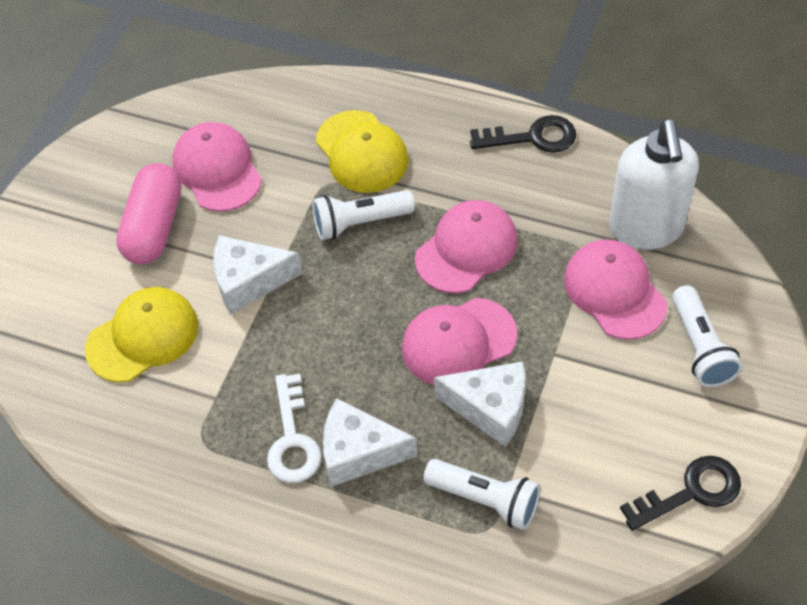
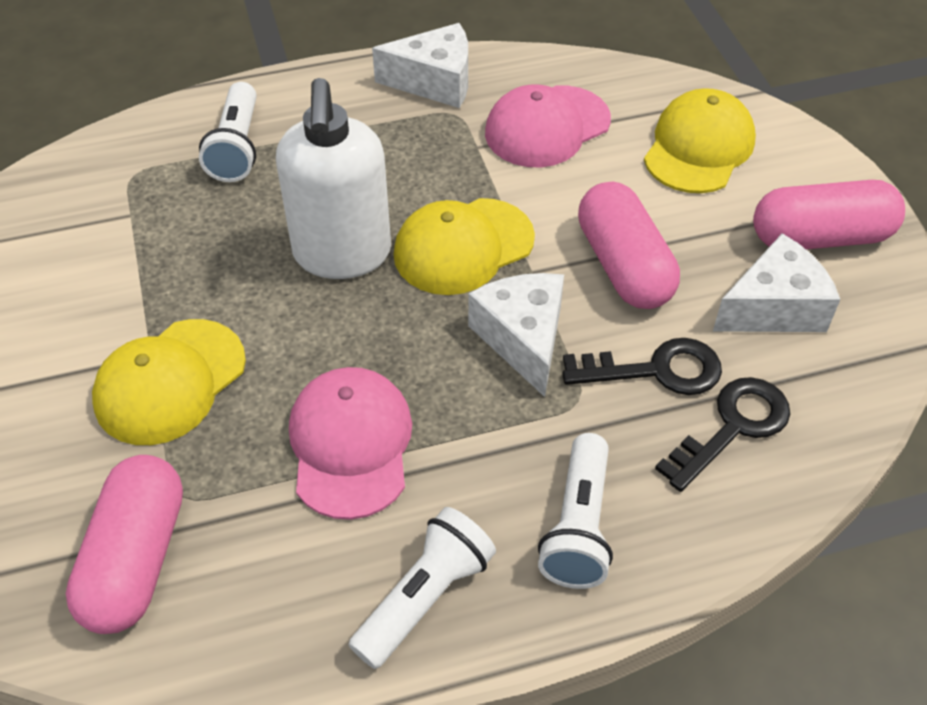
pink cap: 4 -> 2
pink capsule: 1 -> 3
white key: 1 -> 0
yellow cap: 2 -> 3

